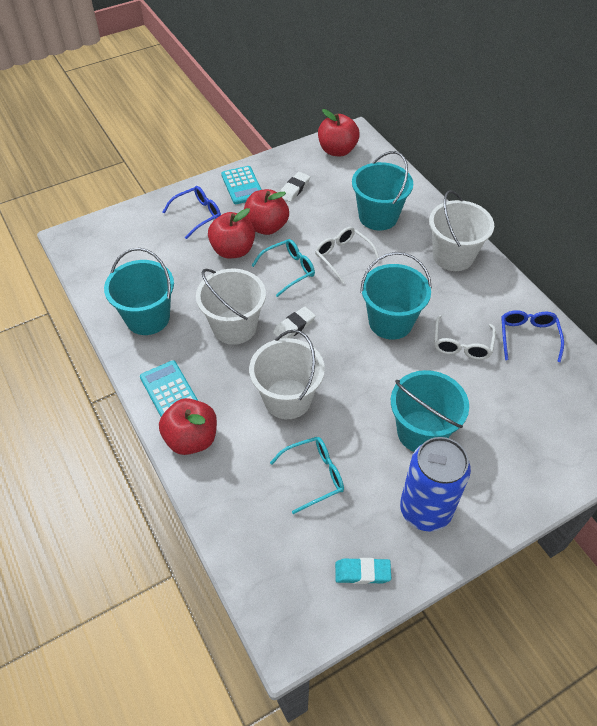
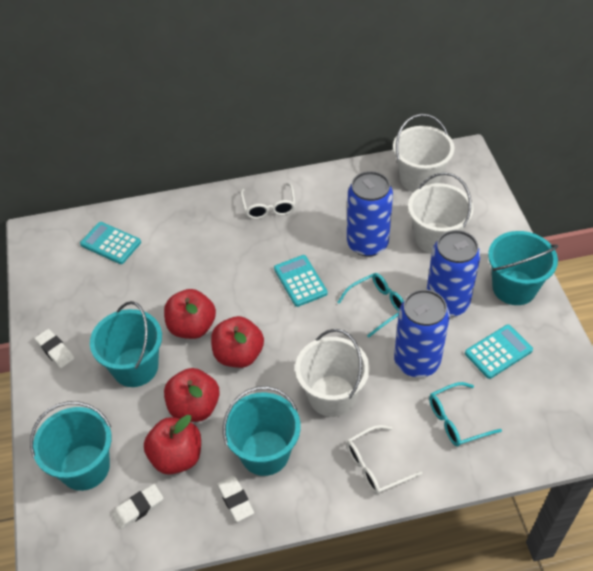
blue can: 1 -> 3
blue glasses: 2 -> 0
turquoise calculator: 2 -> 3
turquoise eraser: 1 -> 0
white eraser: 2 -> 3

